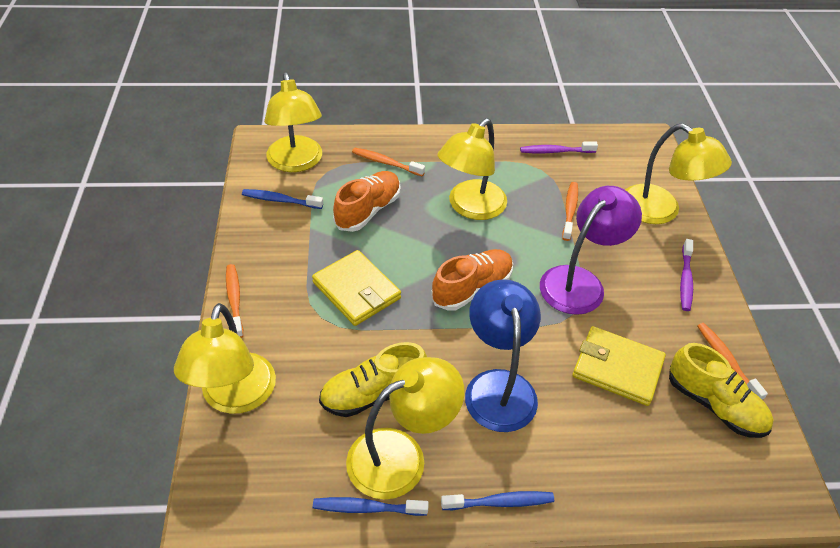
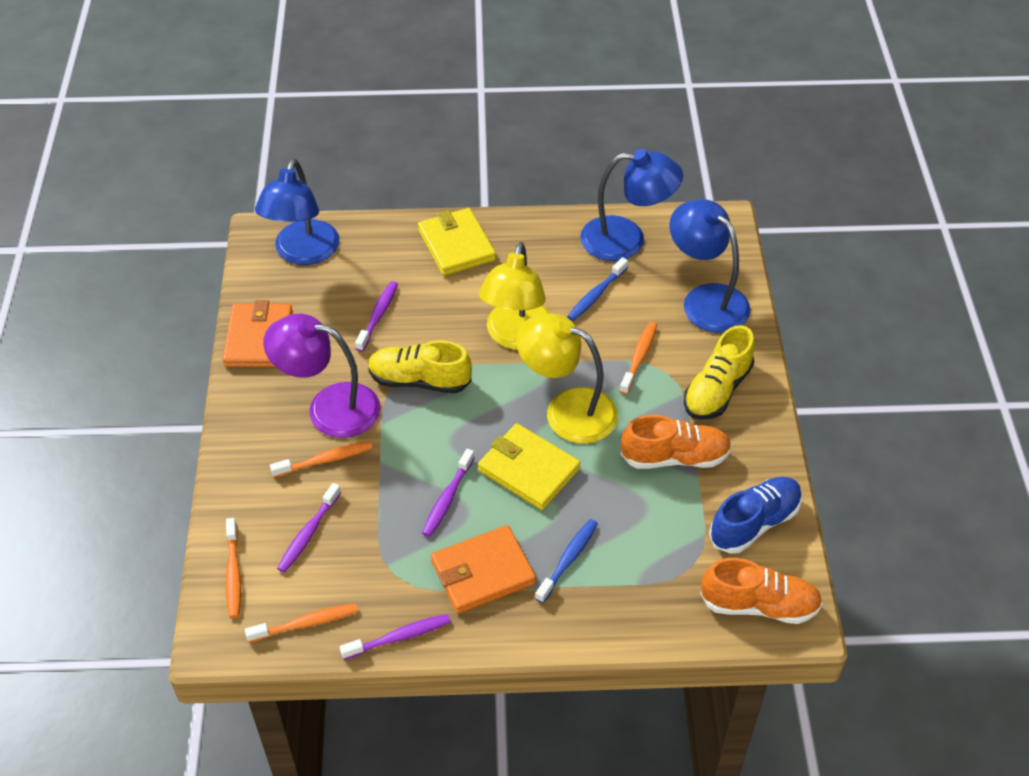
blue lamp: 1 -> 3
blue shoe: 0 -> 1
blue toothbrush: 3 -> 2
orange wallet: 0 -> 2
purple toothbrush: 2 -> 4
yellow lamp: 5 -> 2

